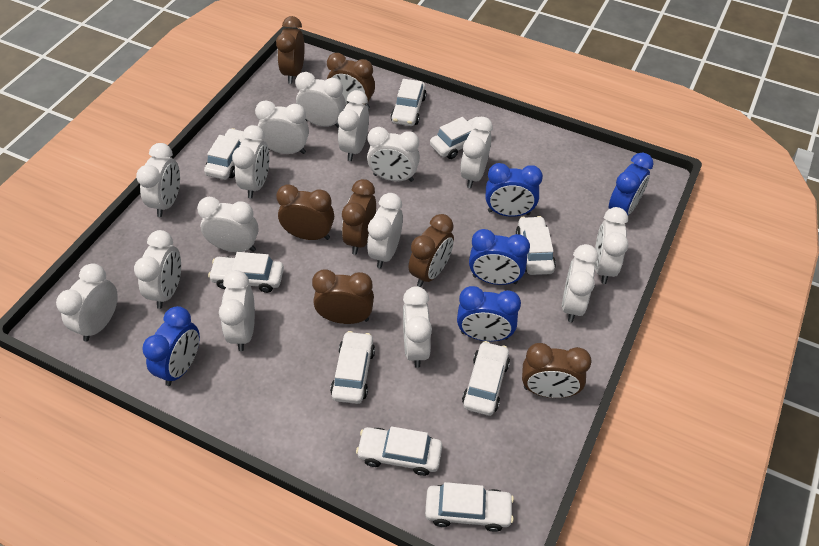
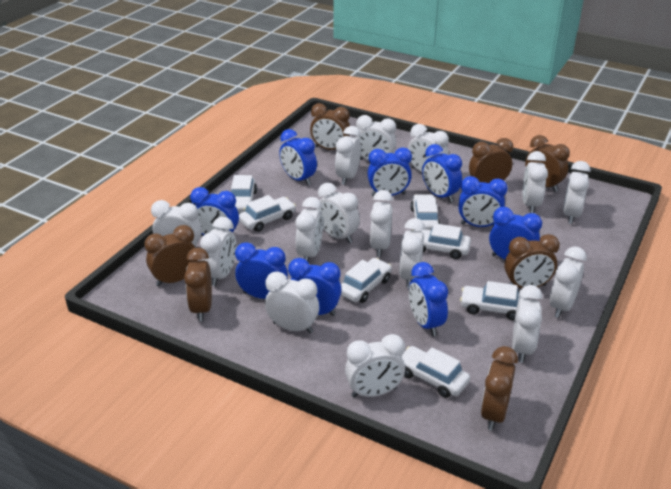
blue clock: 5 -> 9
white car: 9 -> 7

